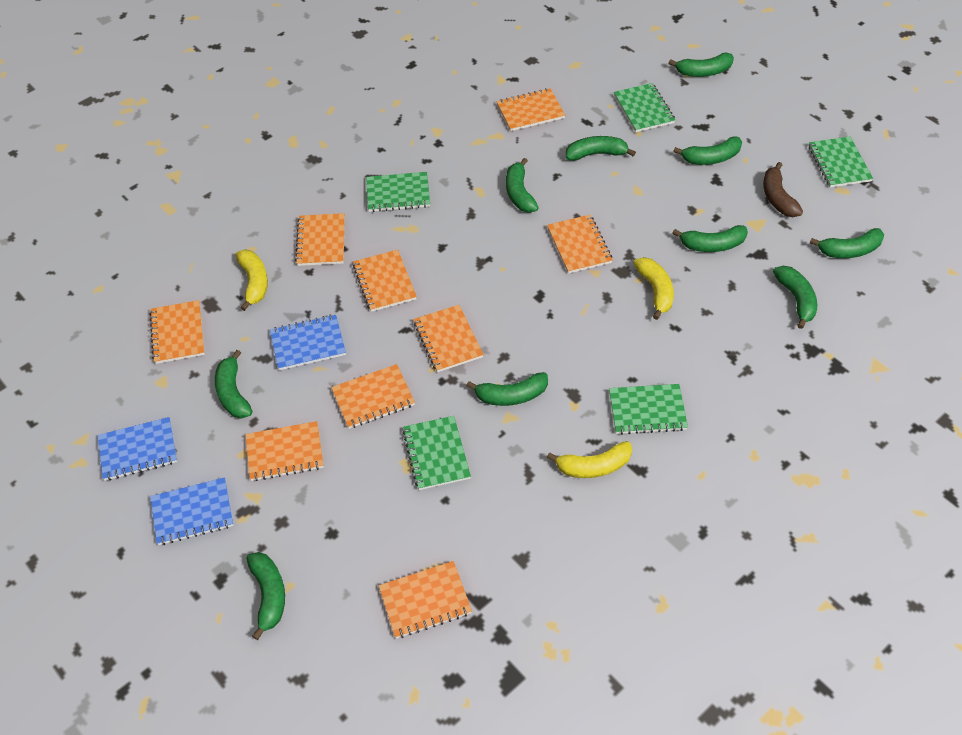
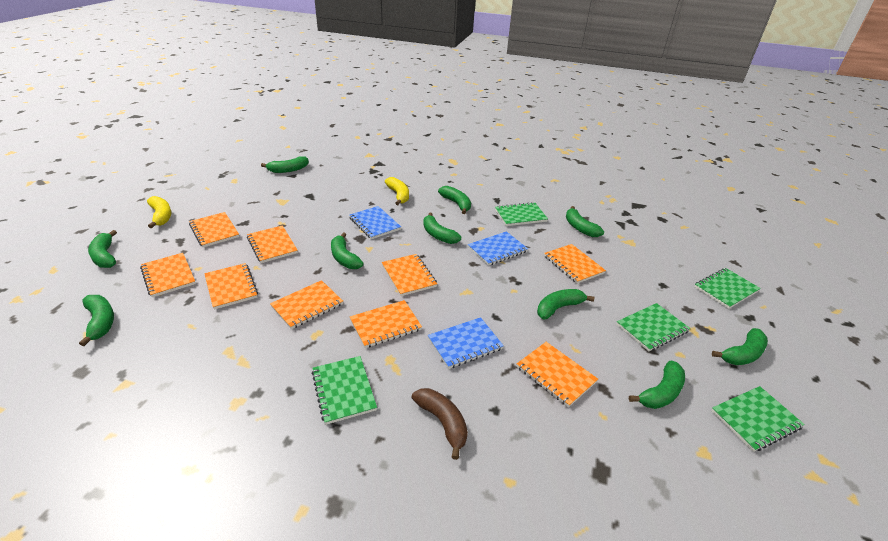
yellow banana: 3 -> 2

